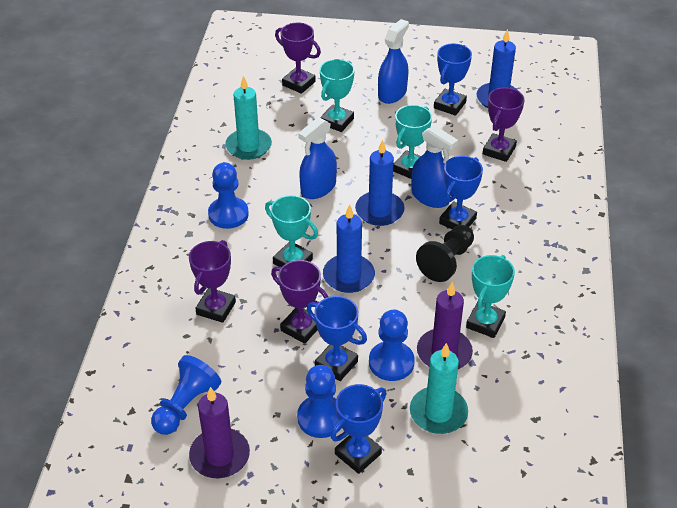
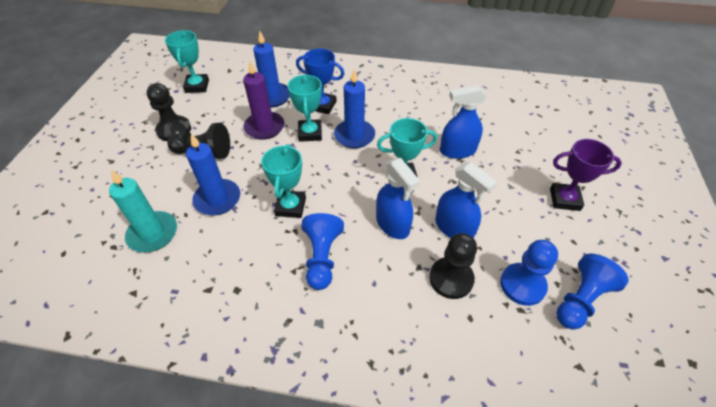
black pawn: 1 -> 3
blue pawn: 4 -> 3
blue trophy: 4 -> 1
purple candle: 2 -> 1
purple trophy: 4 -> 1
turquoise candle: 2 -> 1

